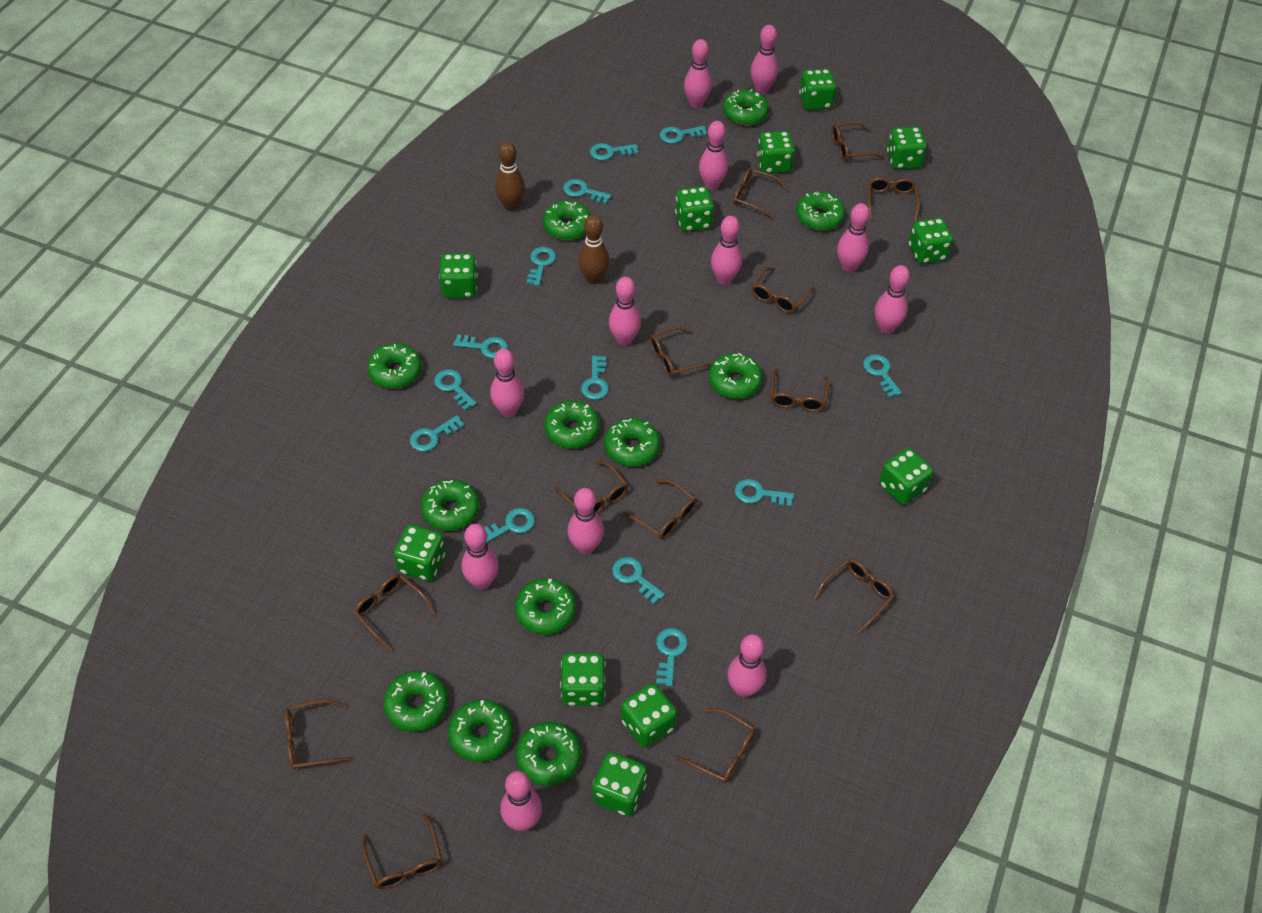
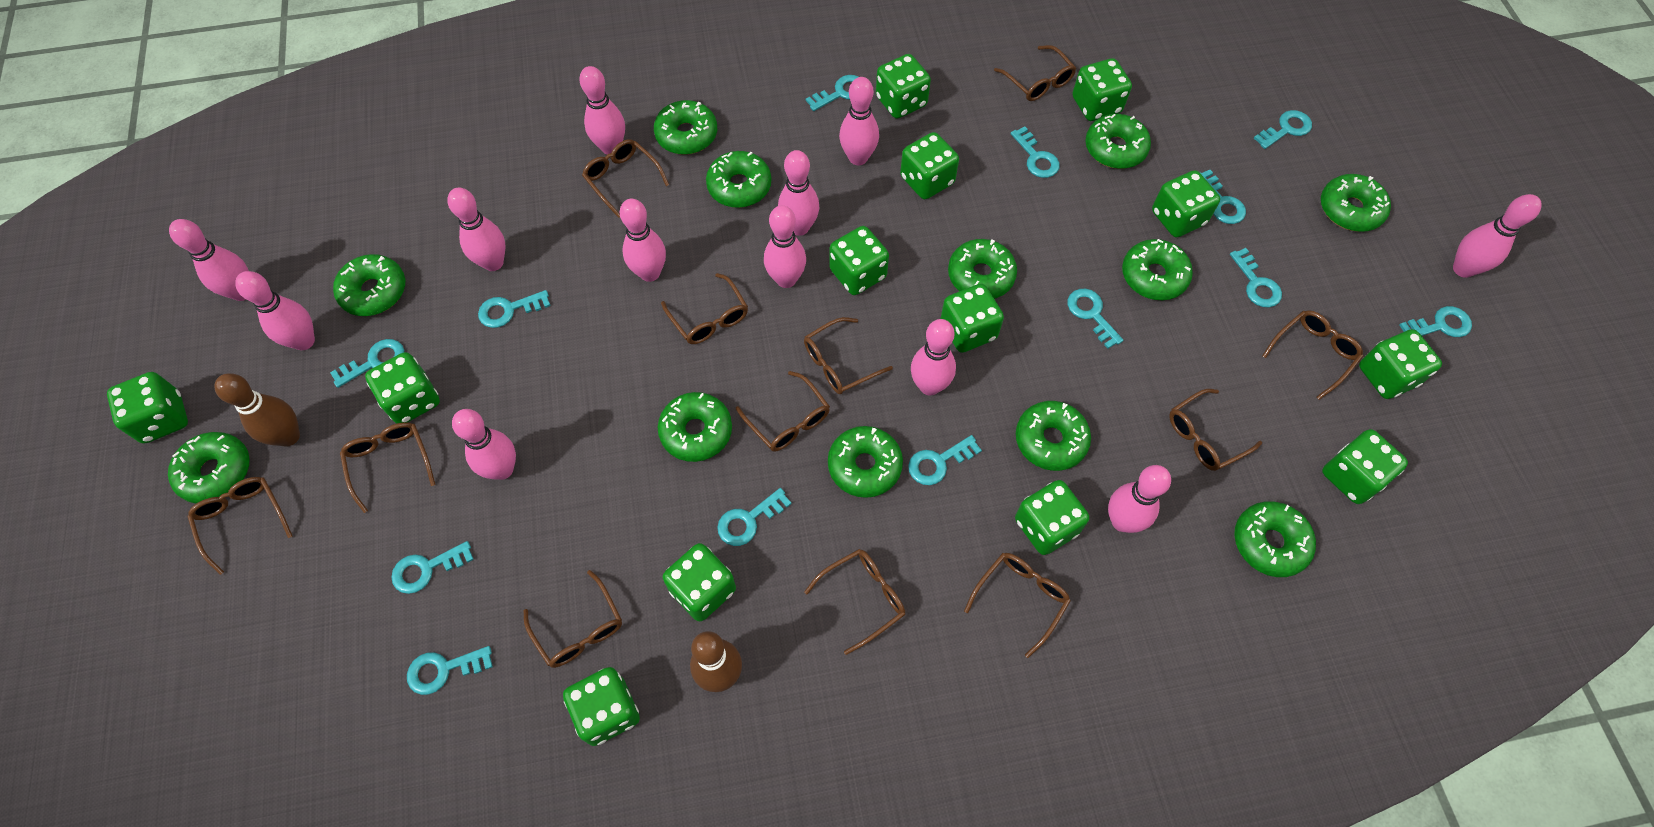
brown glasses: 13 -> 12
green dice: 11 -> 13

